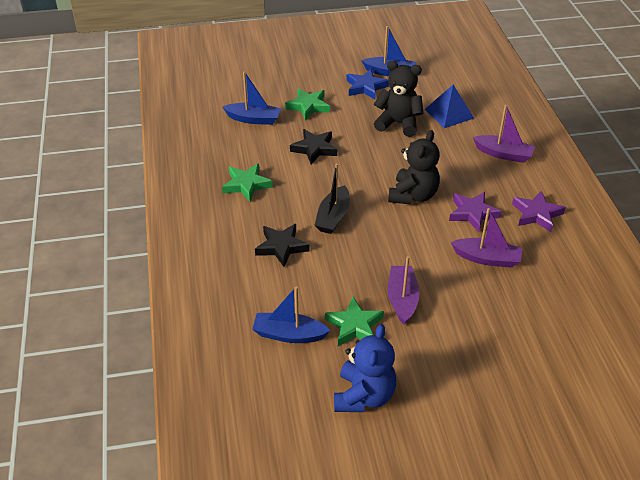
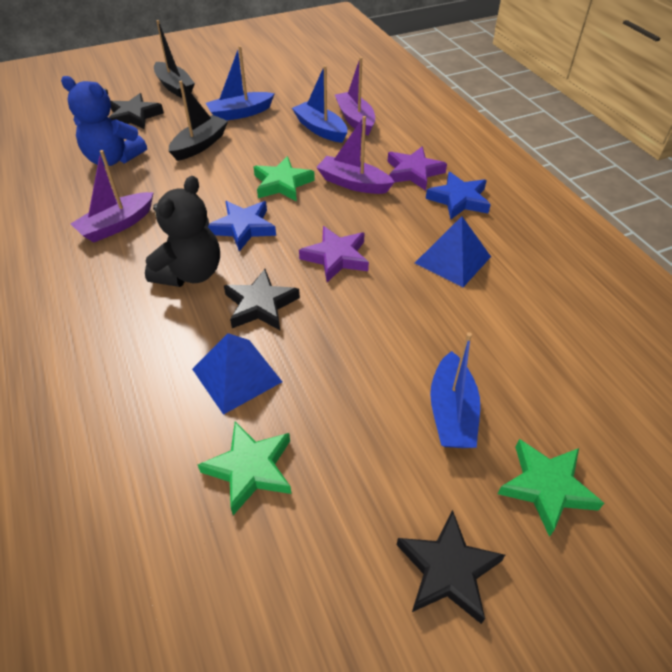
black boat: 1 -> 2
black star: 2 -> 3
black teddy bear: 2 -> 1
blue pyramid: 1 -> 2
blue star: 1 -> 2

